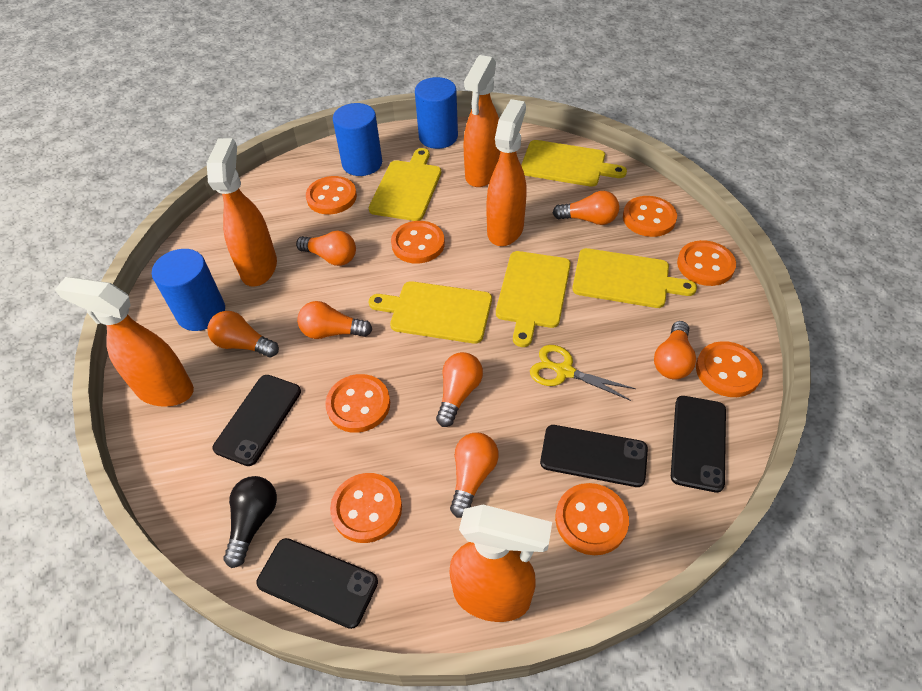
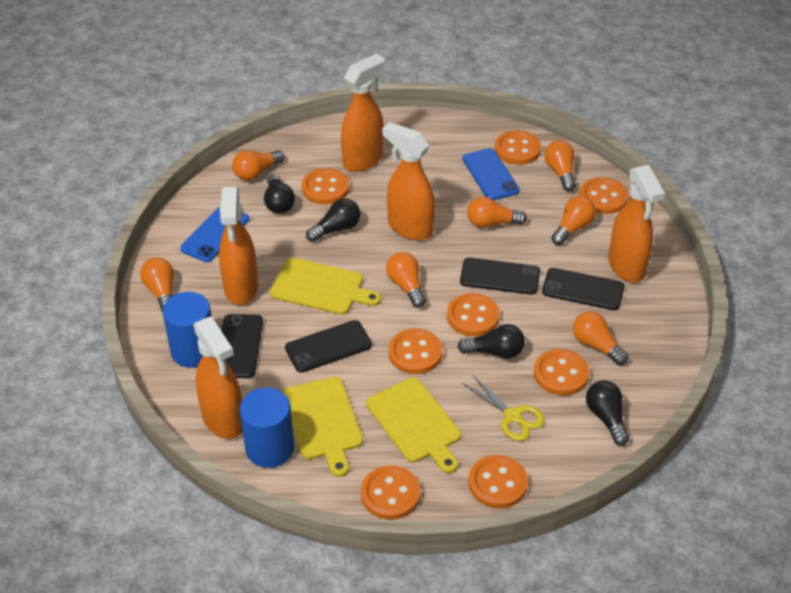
black light bulb: 1 -> 4
blue cylinder: 3 -> 2
blue phone: 0 -> 2
yellow cutting board: 5 -> 3

